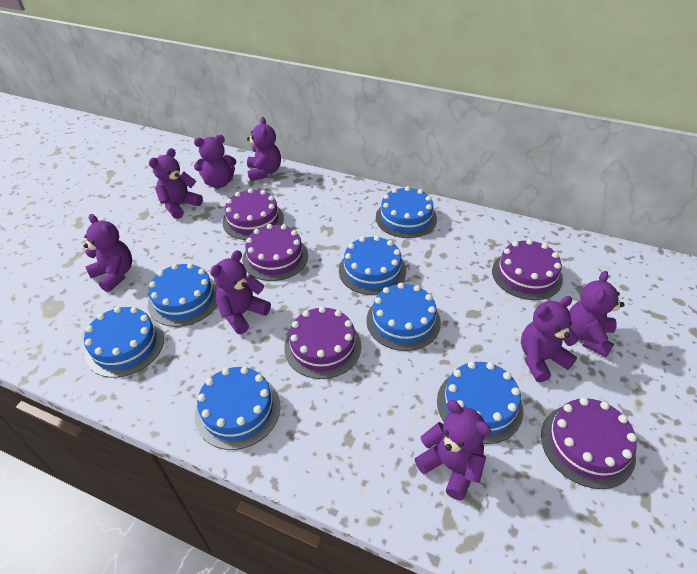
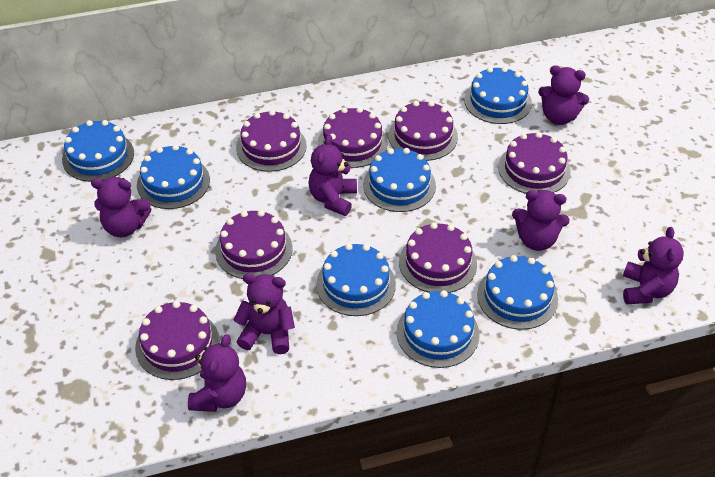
purple cake: 5 -> 7
purple teddy bear: 8 -> 7

